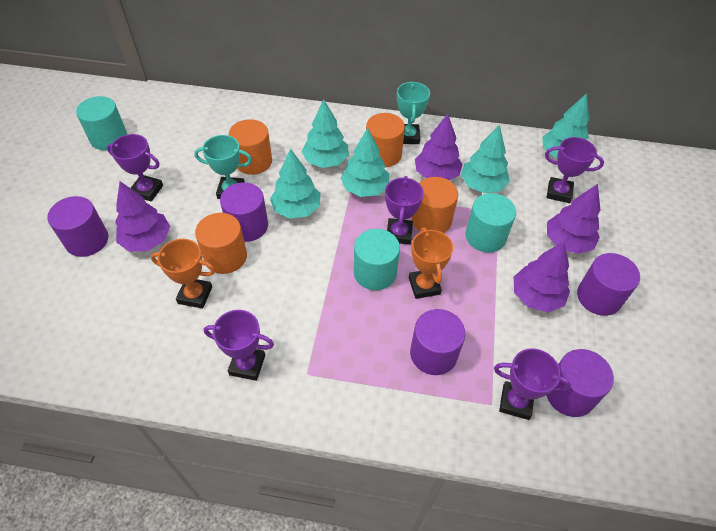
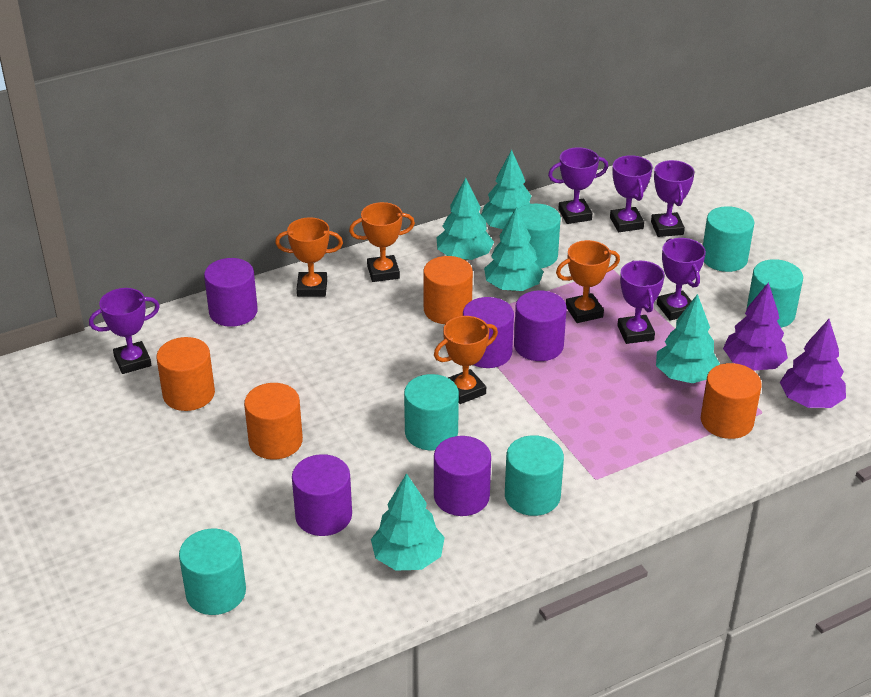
orange trophy: 2 -> 4
purple tree: 4 -> 2
purple trophy: 5 -> 6
turquoise cylinder: 3 -> 6
turquoise trophy: 2 -> 0

